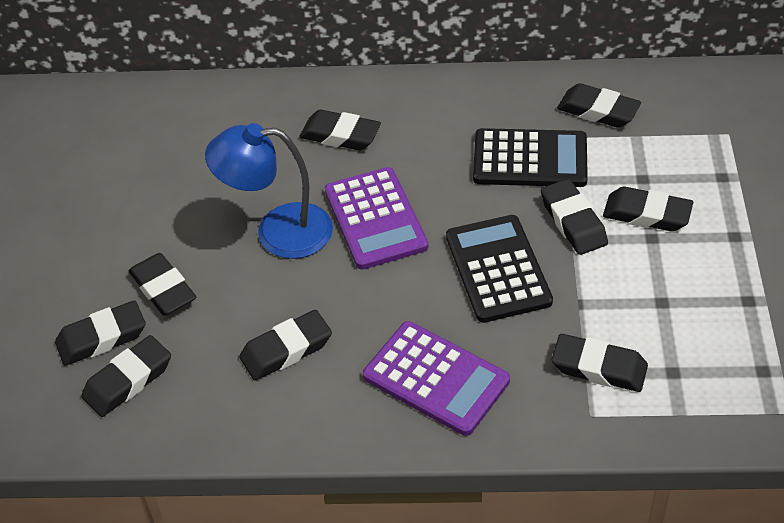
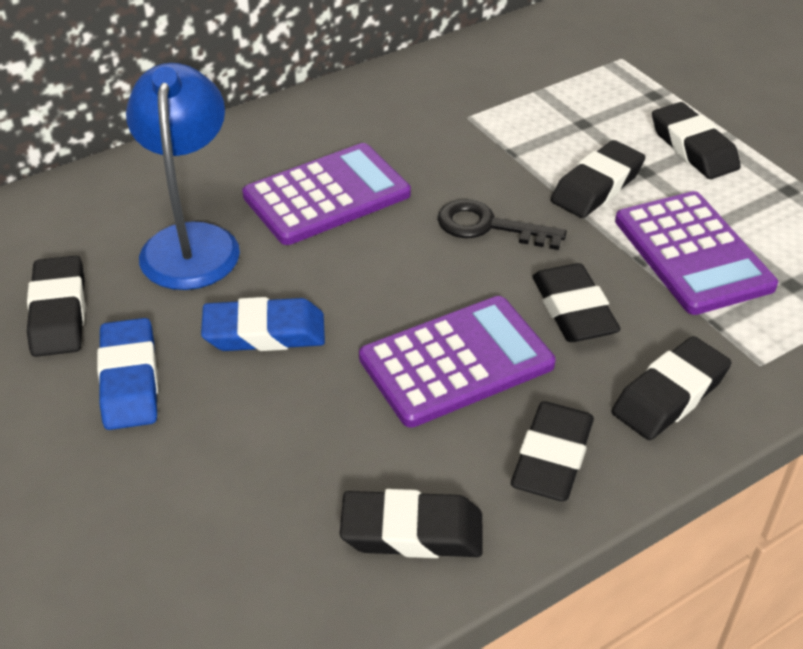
black calculator: 2 -> 0
black eraser: 9 -> 7
black key: 0 -> 1
blue eraser: 0 -> 2
purple calculator: 2 -> 3

